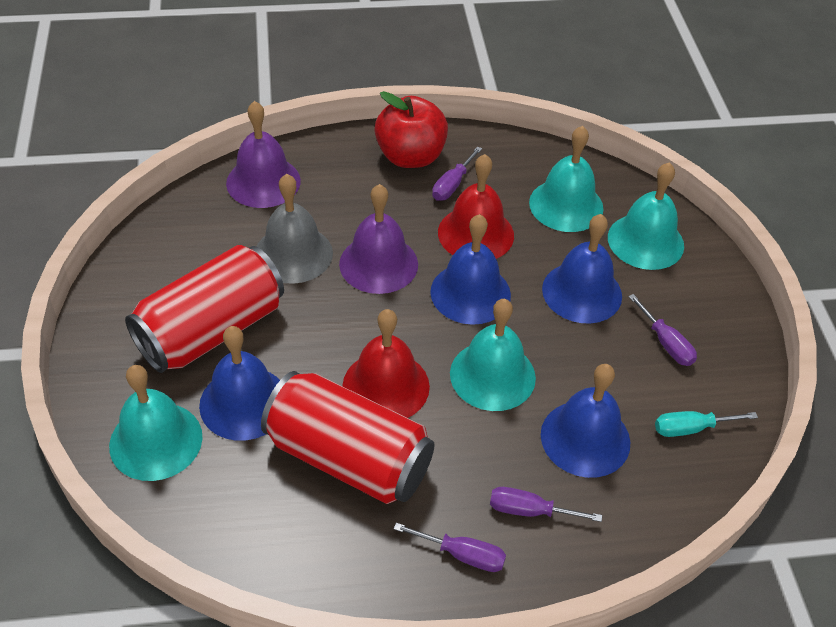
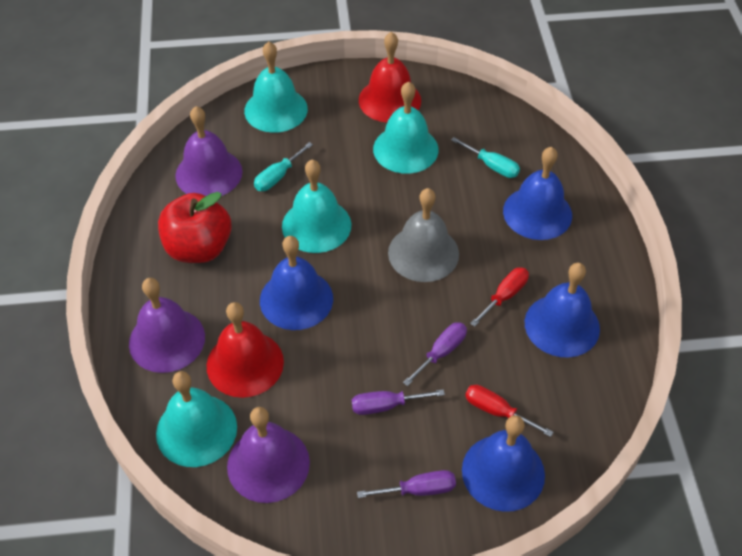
purple bell: 2 -> 3
purple screwdriver: 4 -> 3
red can: 2 -> 0
red screwdriver: 0 -> 2
turquoise screwdriver: 1 -> 2

